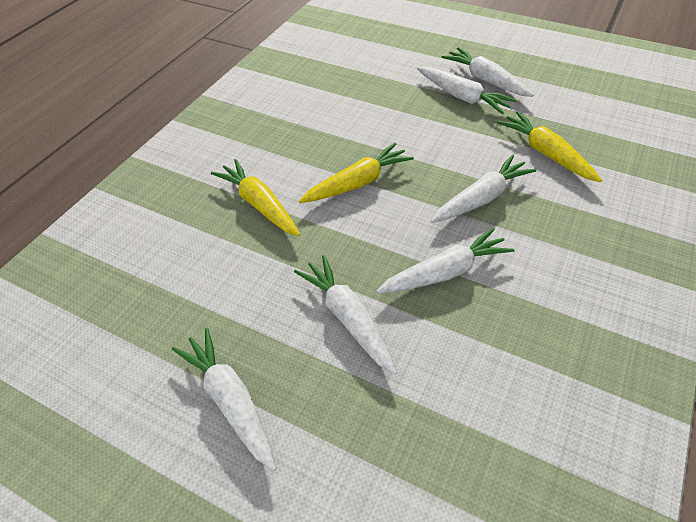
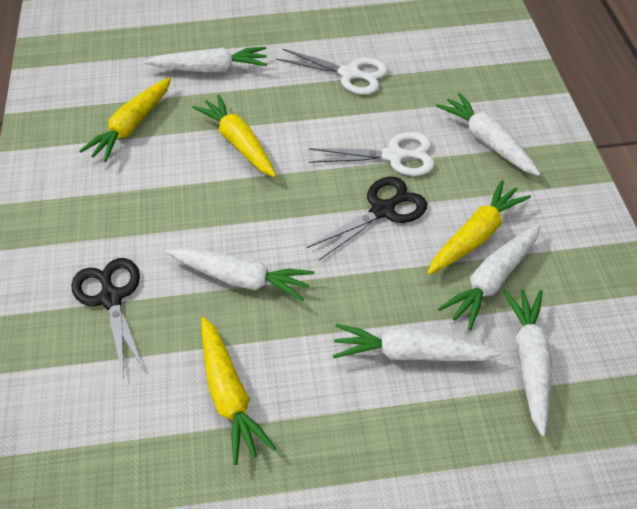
black scissors: 0 -> 2
white scissors: 0 -> 2
yellow carrot: 3 -> 4

